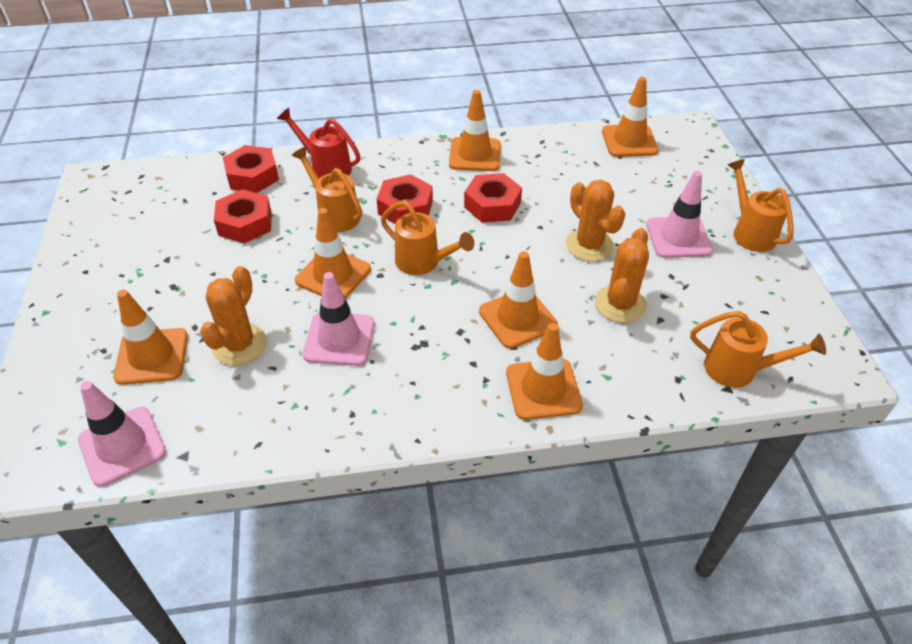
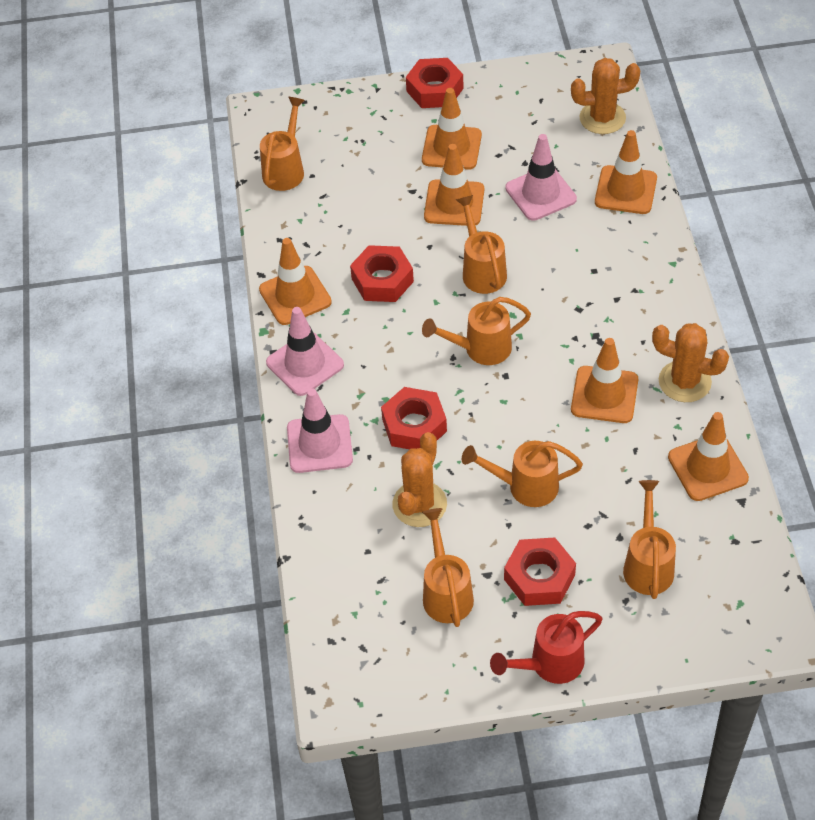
orange watering can: 4 -> 6

